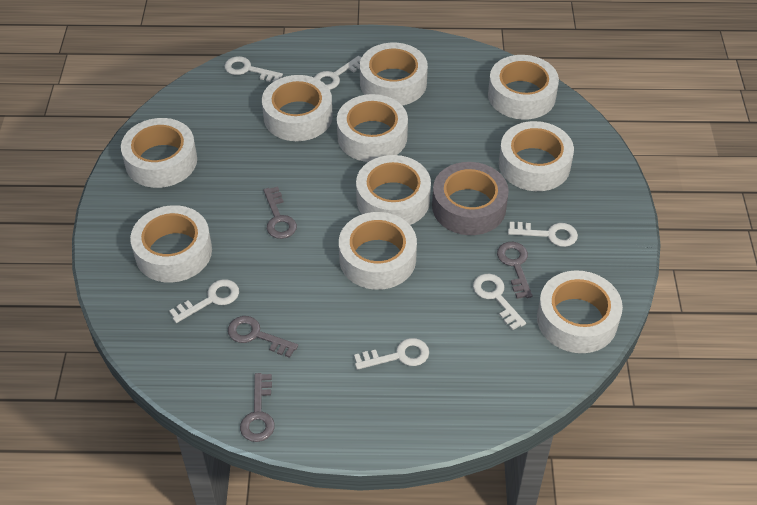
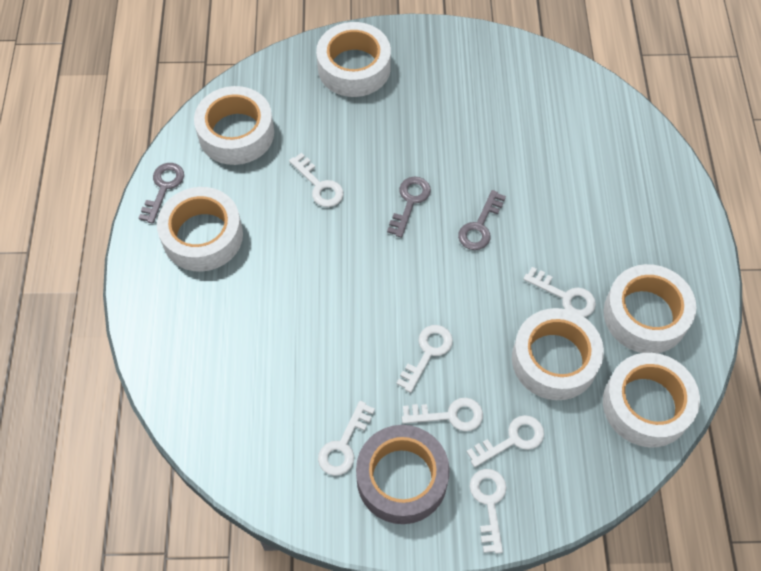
grey key: 4 -> 3
white key: 6 -> 7
white tape: 10 -> 6

